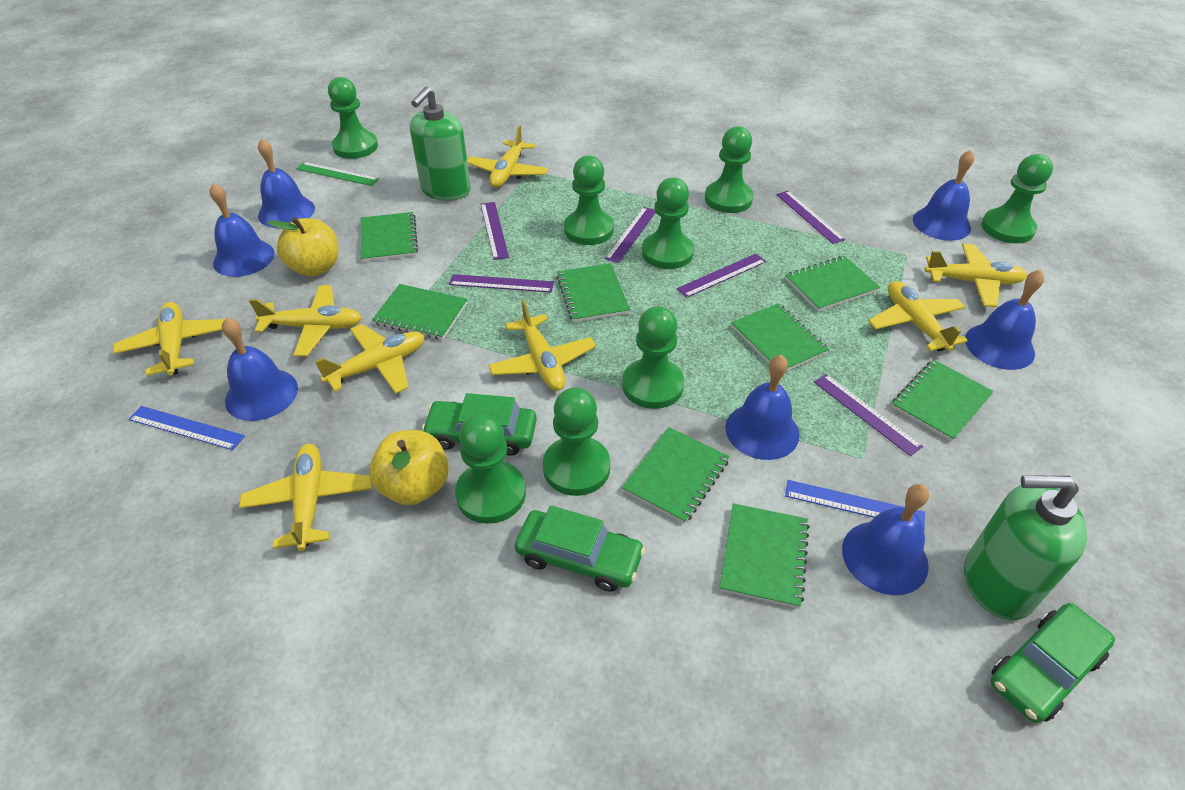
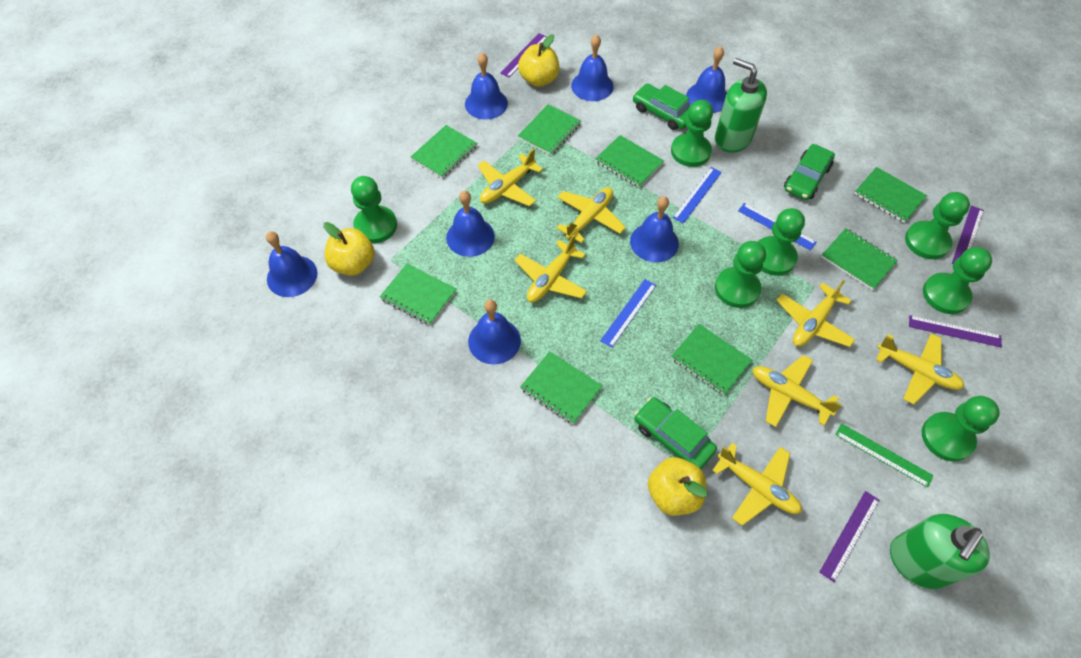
blue ruler: 2 -> 3
green pawn: 8 -> 7
purple ruler: 6 -> 4
yellow apple: 2 -> 3
yellow plane: 8 -> 7

